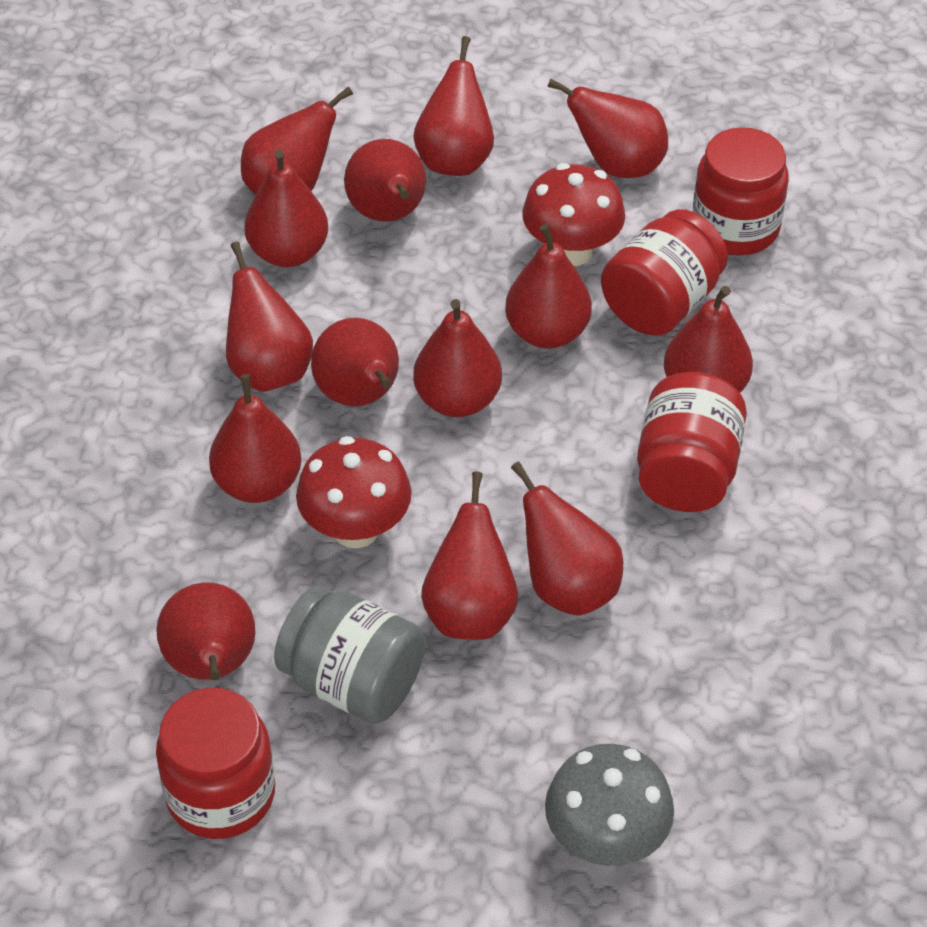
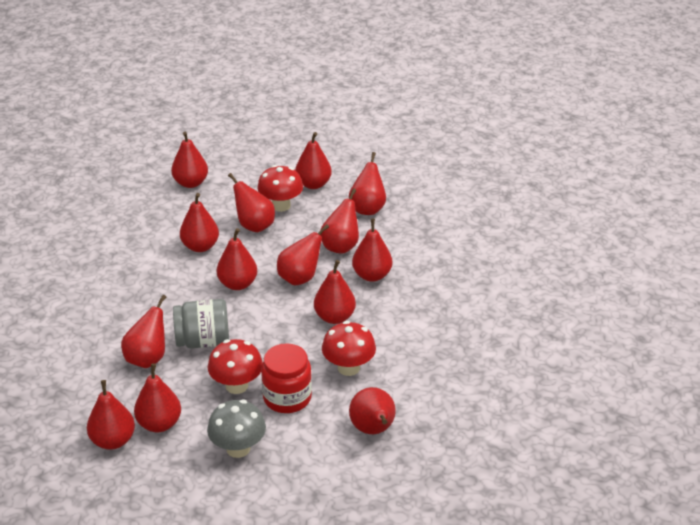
red jar: 4 -> 1
red mushroom: 2 -> 3

